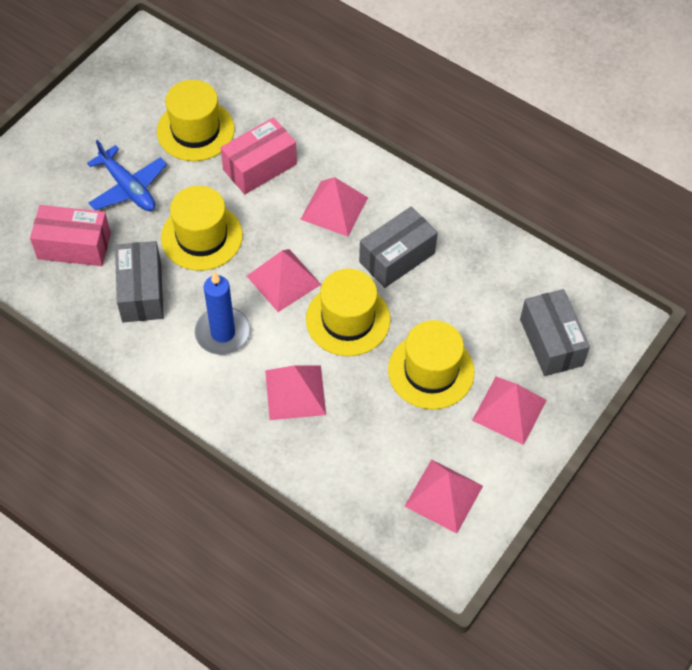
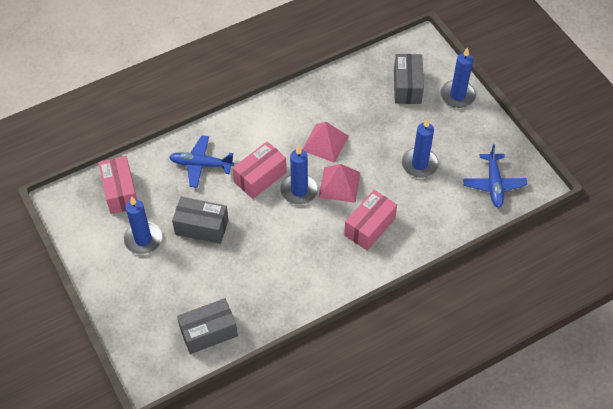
blue candle: 1 -> 4
blue plane: 1 -> 2
pink box: 2 -> 3
pink pyramid: 5 -> 2
yellow hat: 4 -> 0

